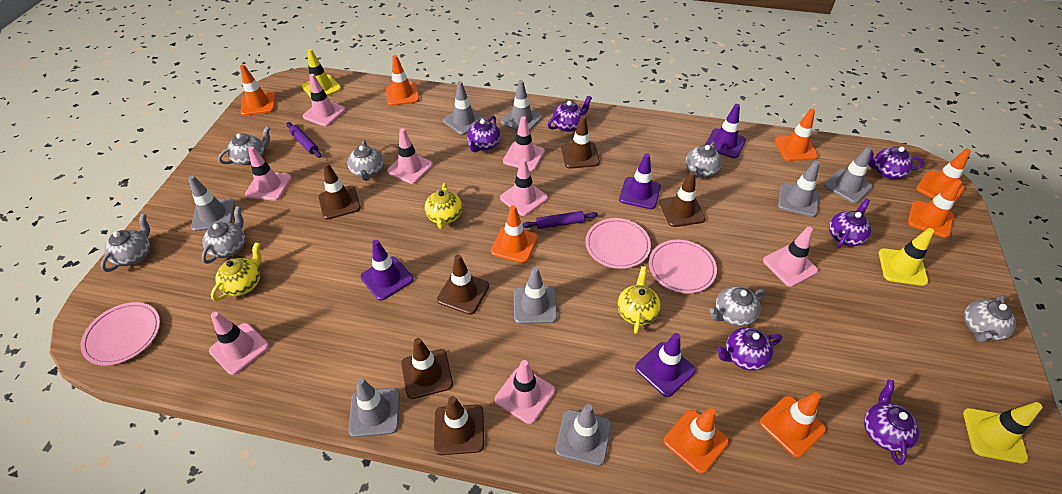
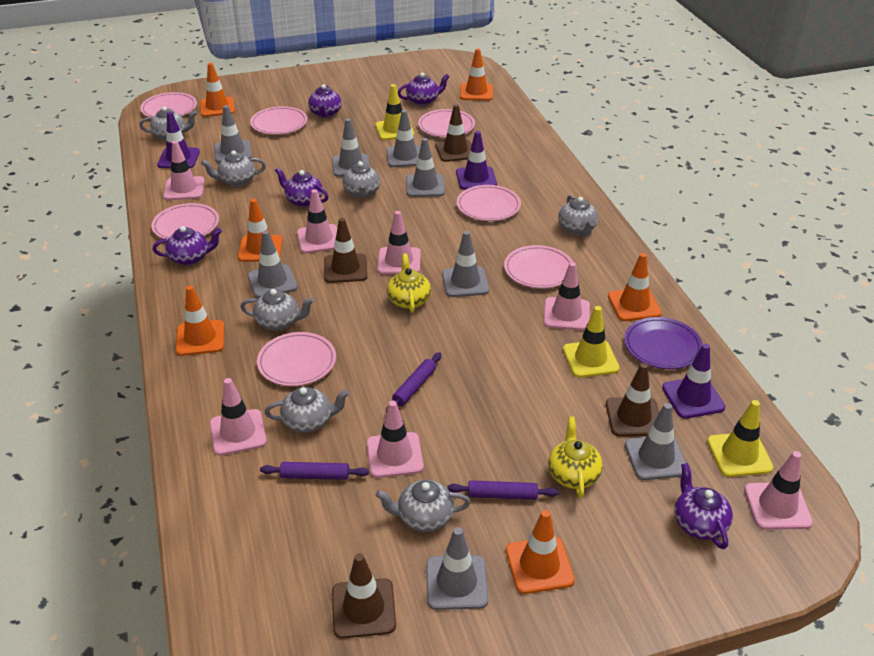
brown traffic cone: 6 -> 4
orange traffic cone: 8 -> 6
pink plate: 3 -> 7
pink traffic cone: 8 -> 7
purple plate: 0 -> 1
purple rolling pin: 2 -> 3
purple teapot: 6 -> 5
purple traffic cone: 4 -> 3
yellow teapot: 3 -> 2

